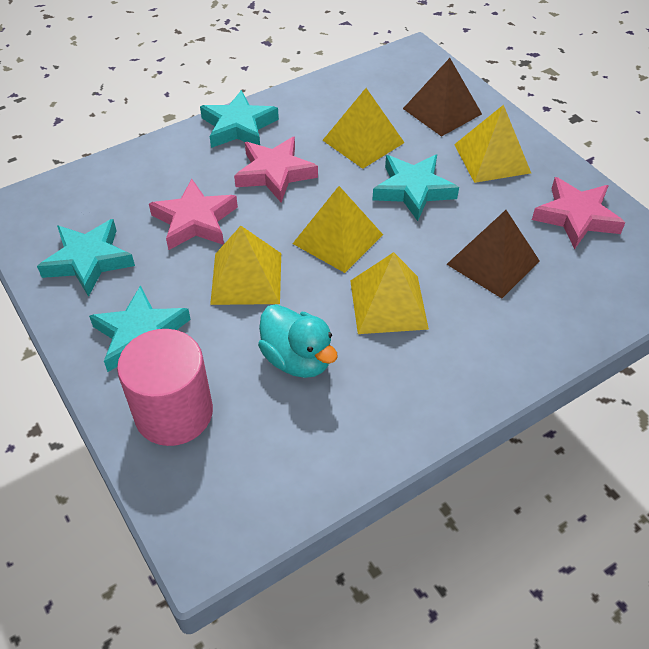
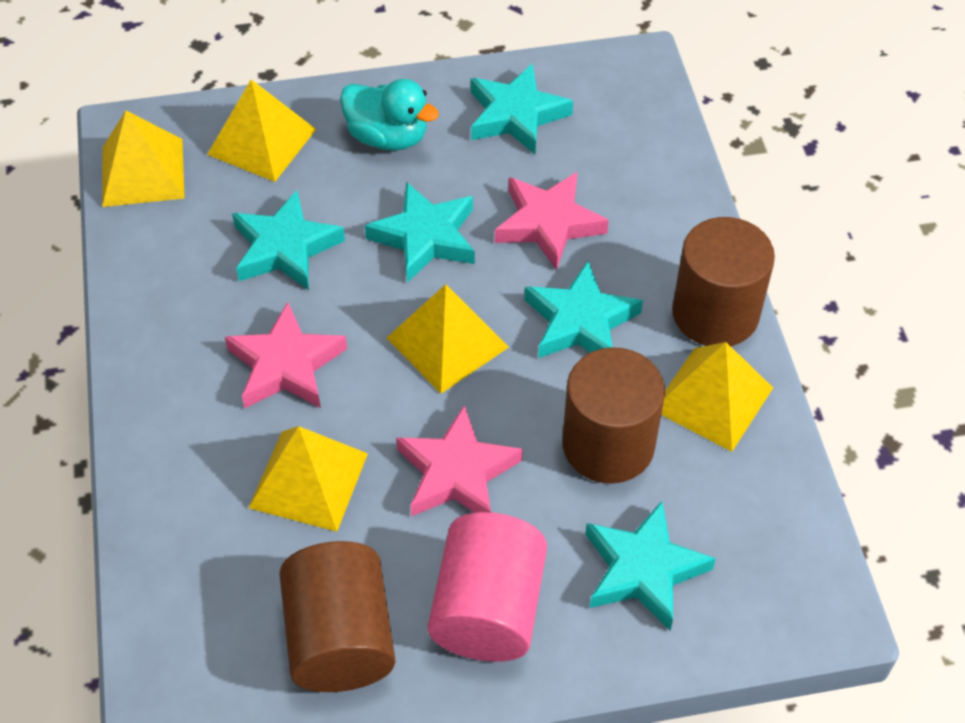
brown cylinder: 0 -> 3
brown pyramid: 2 -> 0
turquoise star: 4 -> 5

